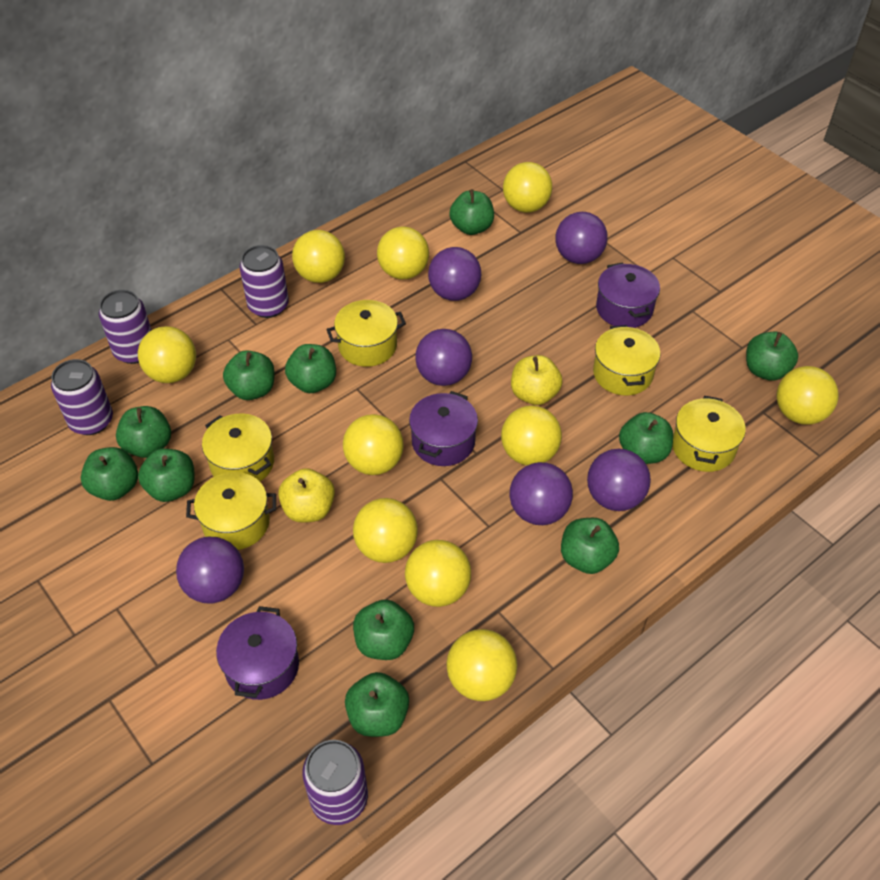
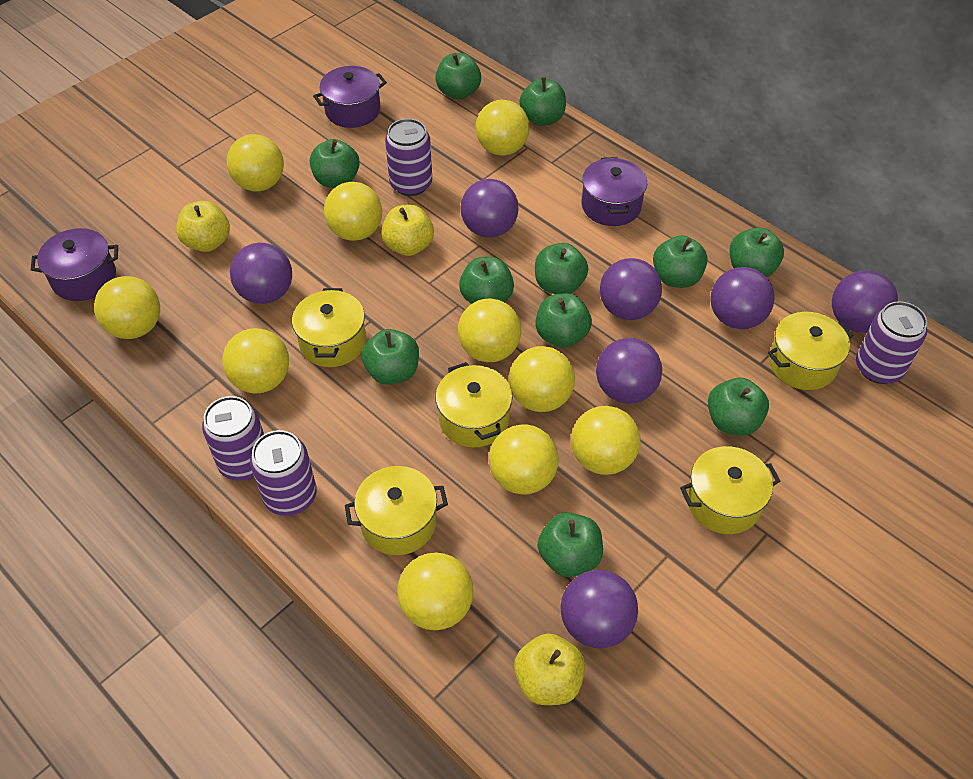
purple ball: 6 -> 7
yellow apple: 2 -> 3

